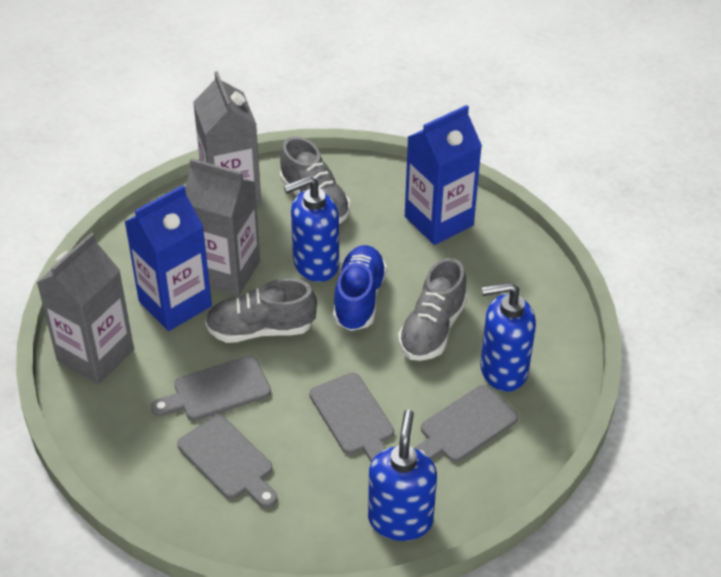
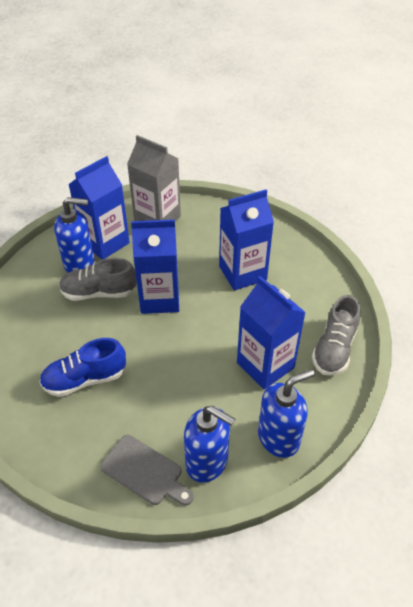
blue carton: 2 -> 4
grey carton: 3 -> 1
grey cutting board: 4 -> 1
grey shoe: 3 -> 2

